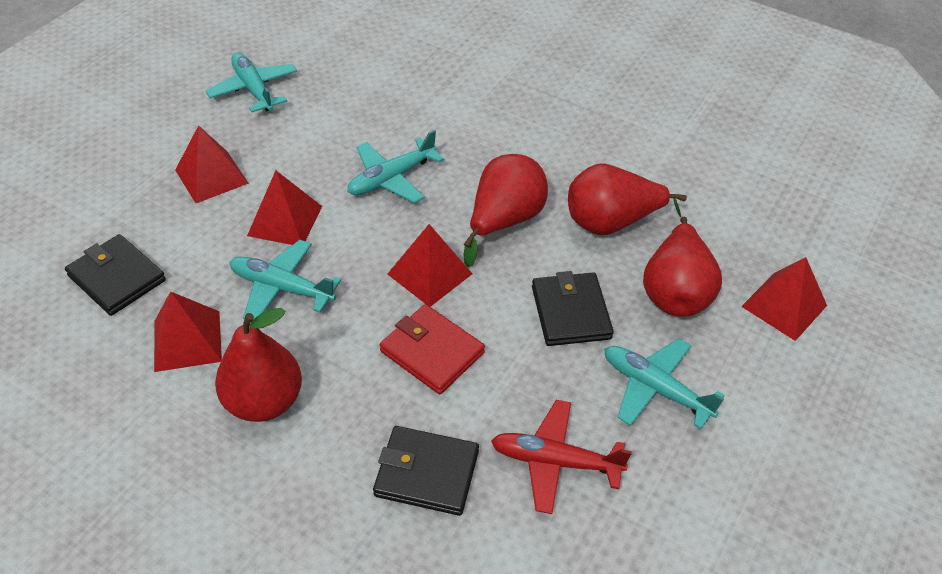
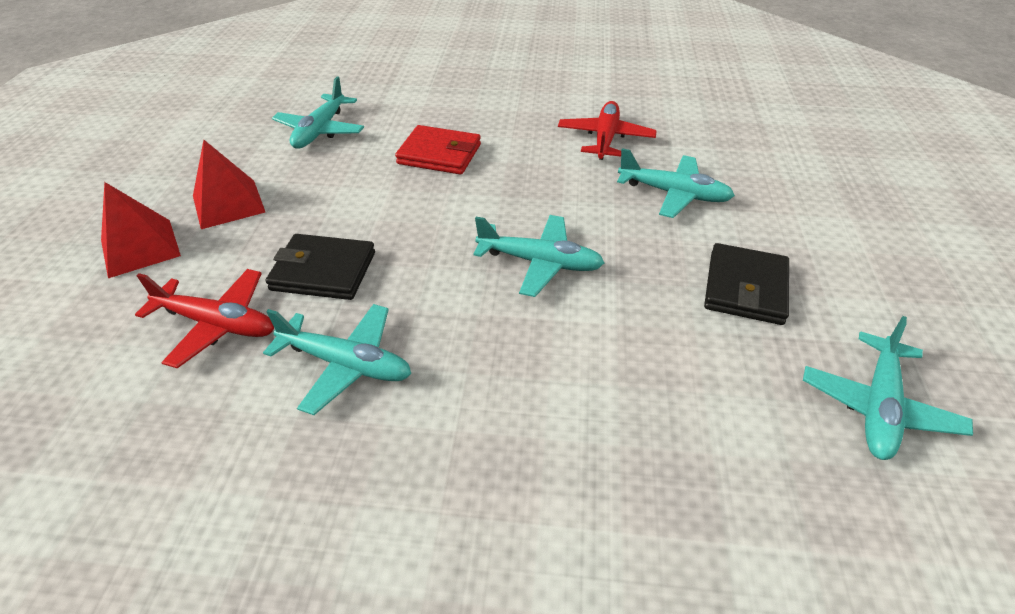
black wallet: 3 -> 2
red pear: 4 -> 0
red plane: 1 -> 2
red pyramid: 5 -> 2
turquoise plane: 4 -> 5

